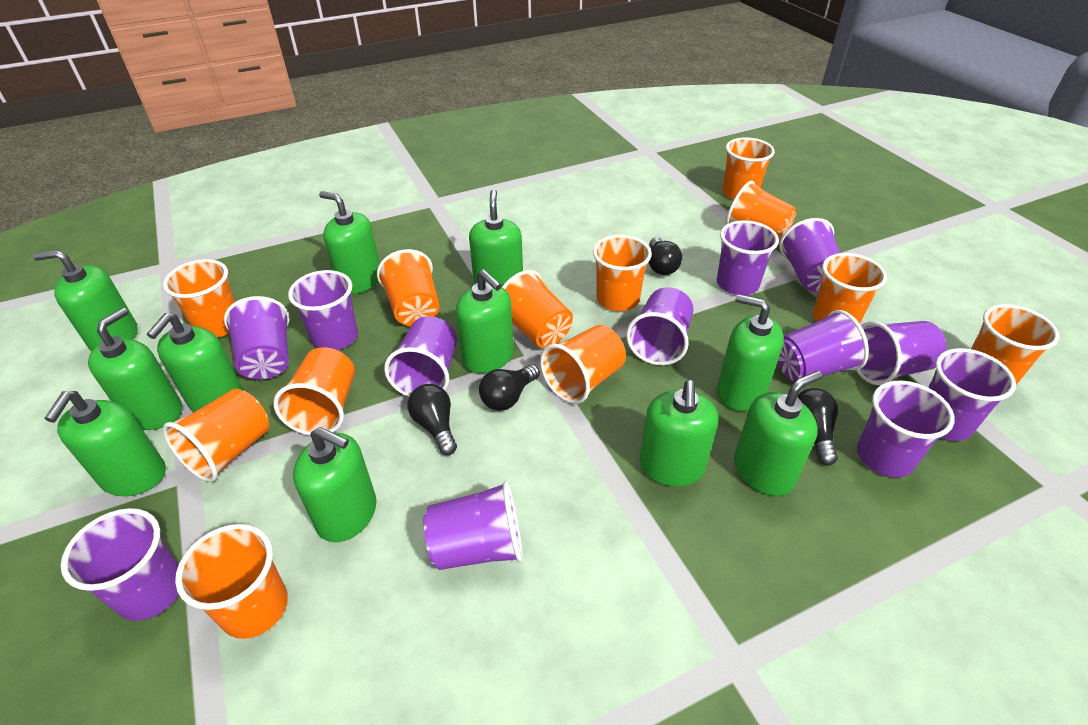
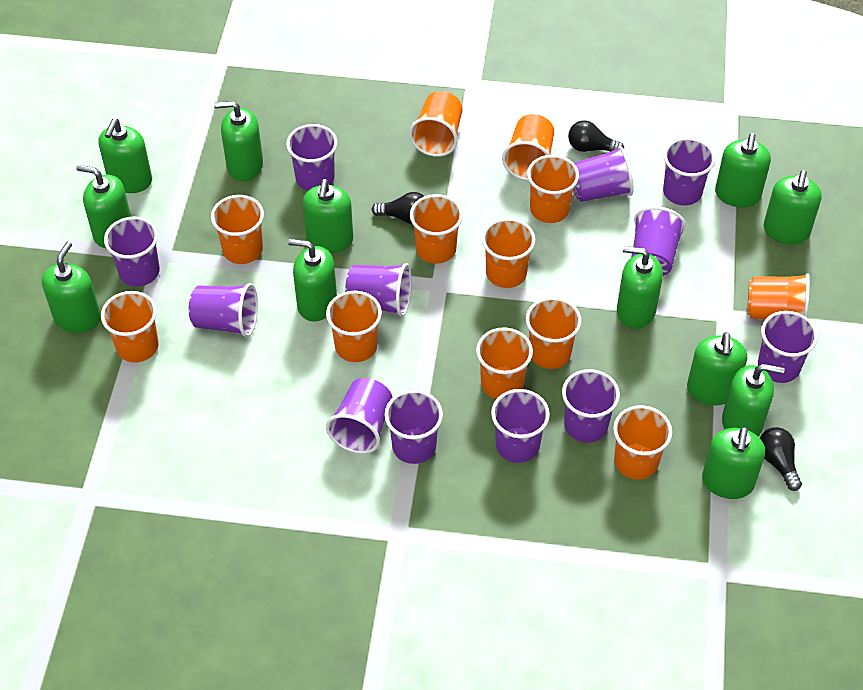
black light bulb: 4 -> 3
green soap dispenser: 11 -> 12

